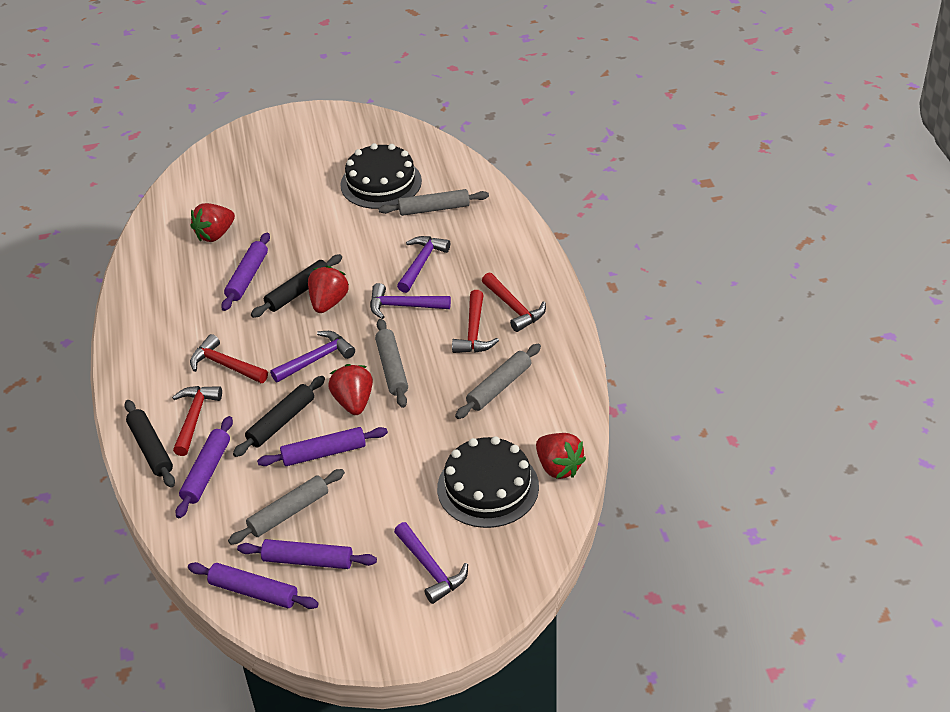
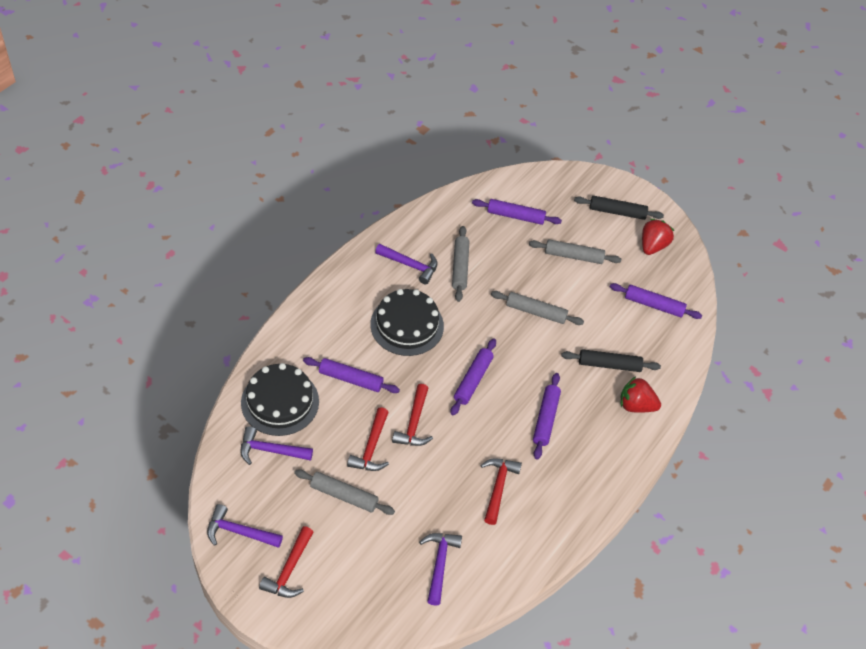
black rolling pin: 3 -> 2
red strawberry: 4 -> 2

